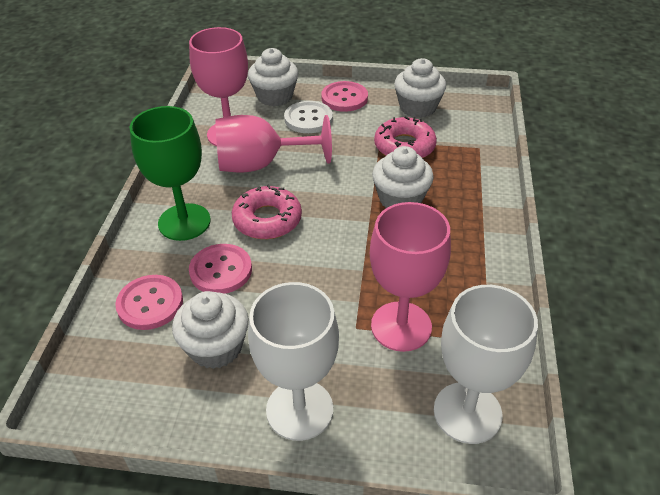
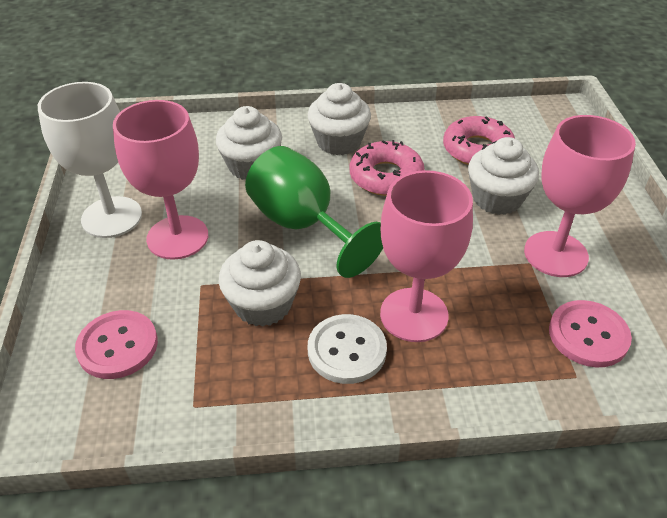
pink button: 3 -> 2
white goblet: 2 -> 1

